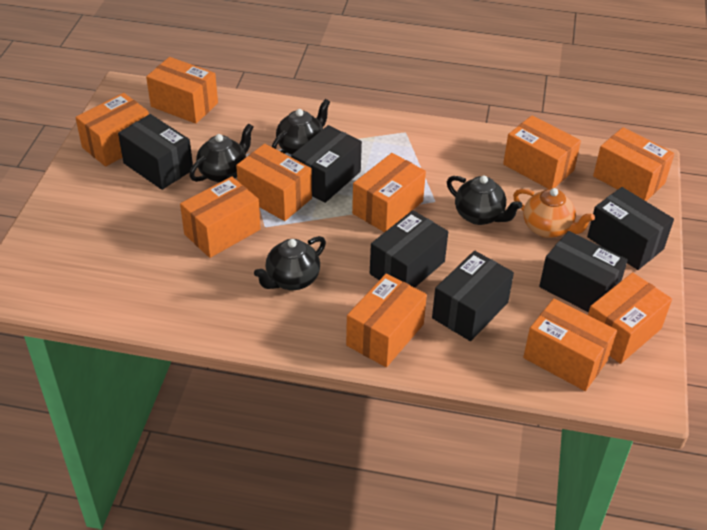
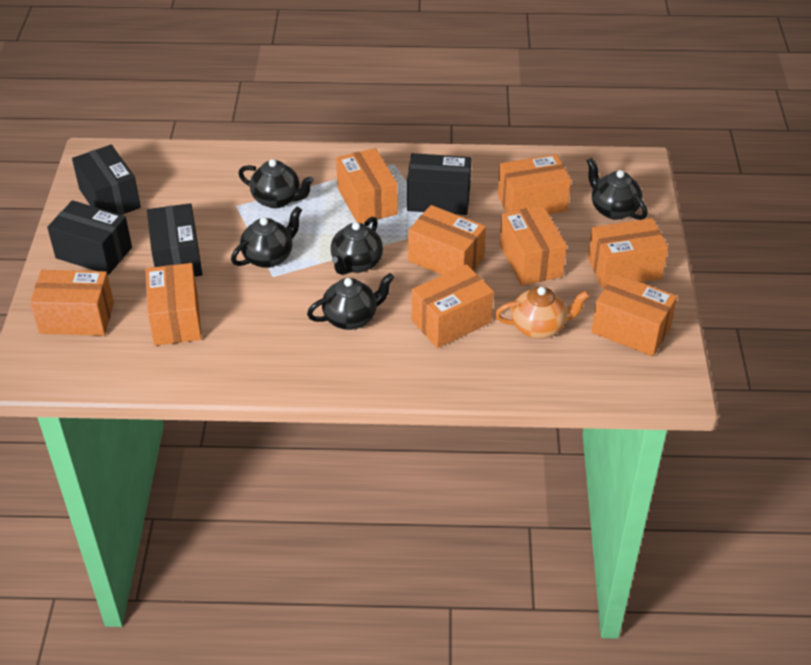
black box: 6 -> 4
black teapot: 4 -> 5
orange box: 10 -> 9

